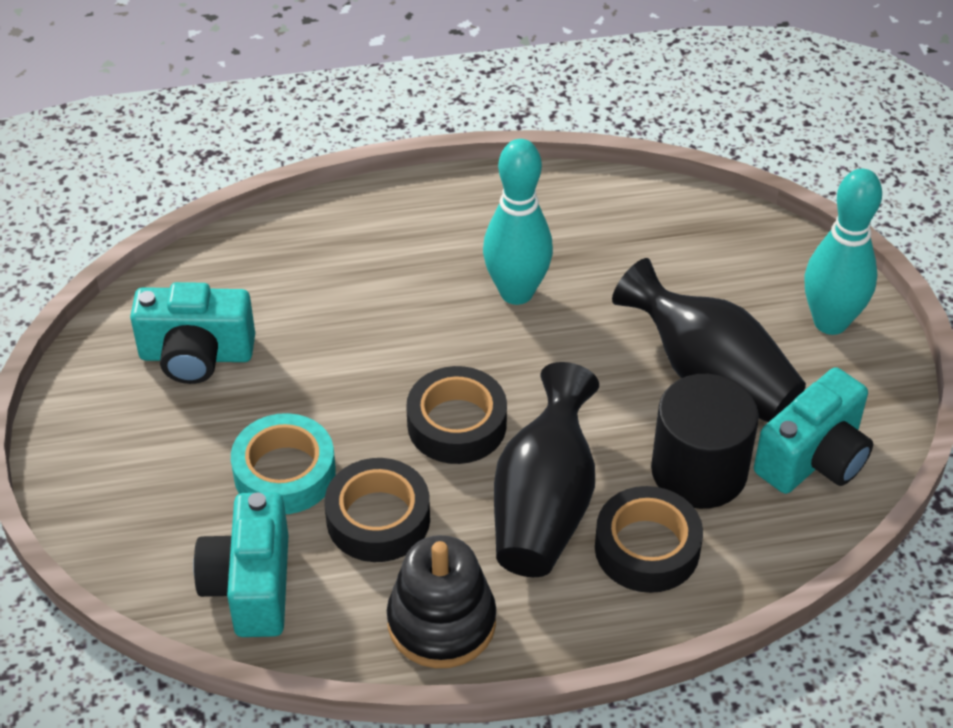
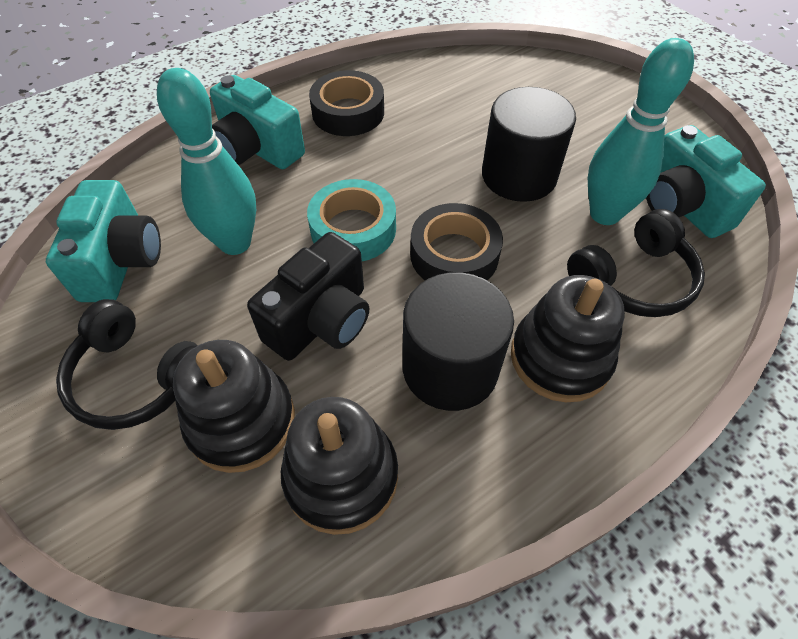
black camera: 0 -> 1
black cylinder: 1 -> 2
black headphones: 0 -> 2
black stacking toy: 1 -> 3
black tape: 3 -> 2
black vase: 2 -> 0

